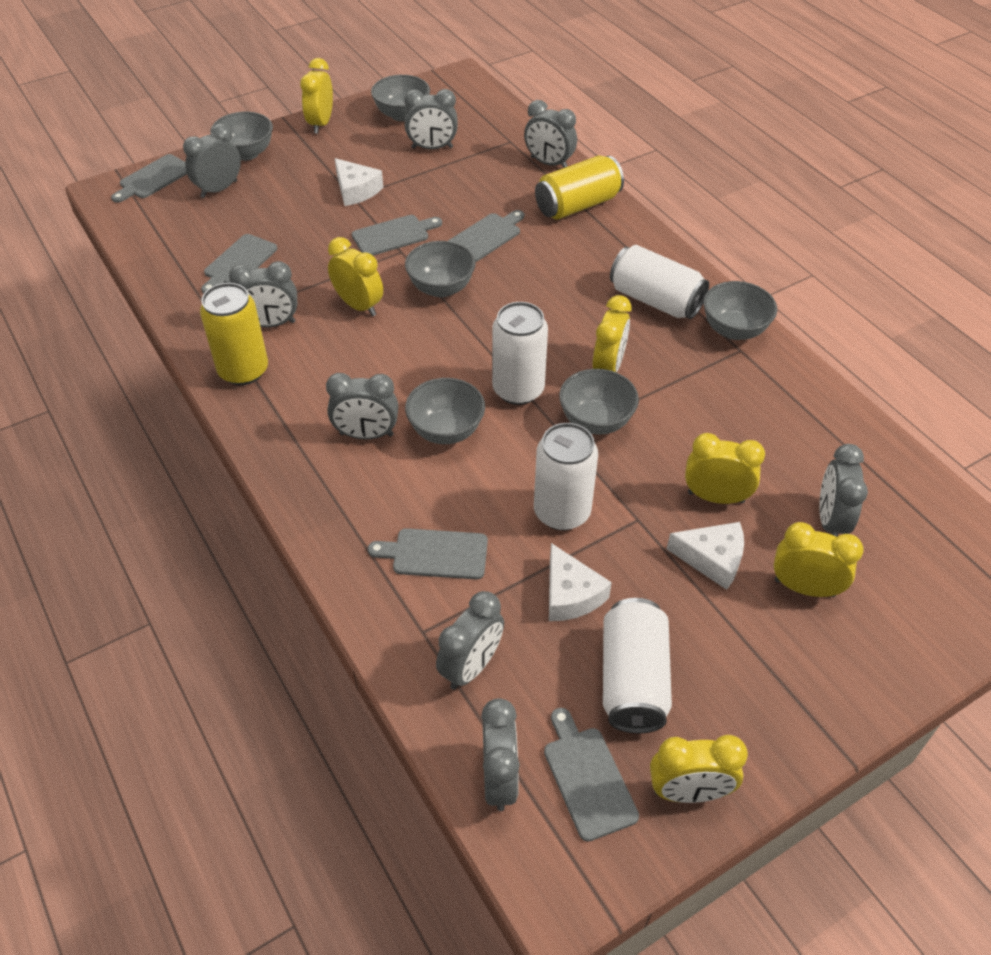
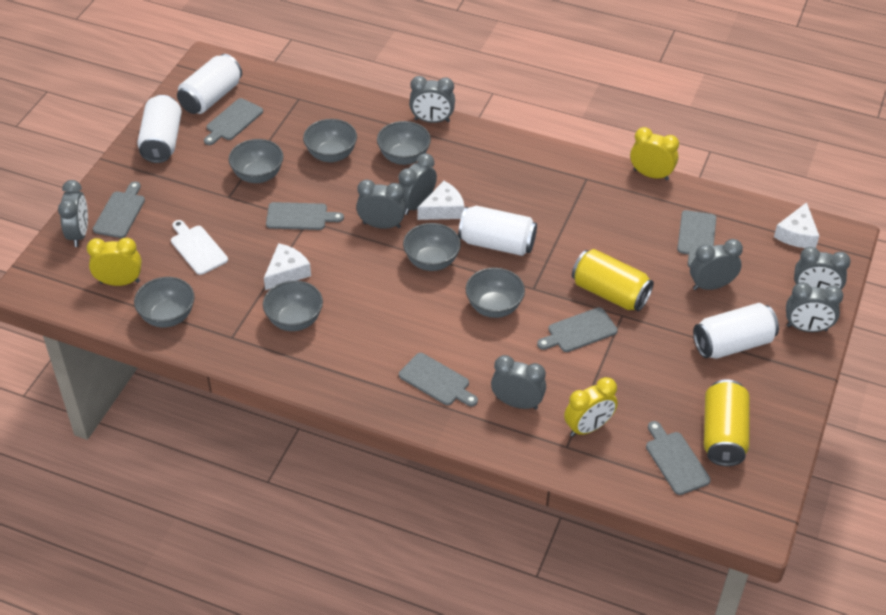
grey bowl: 6 -> 7
grey cutting board: 6 -> 7
white cutting board: 0 -> 1
yellow clock: 6 -> 3

